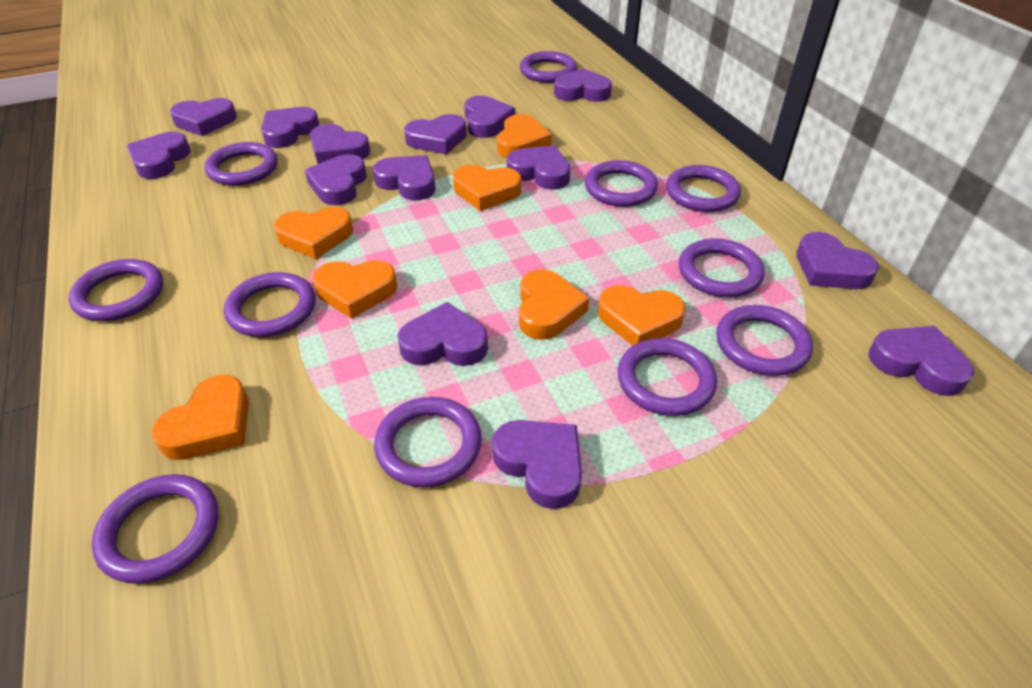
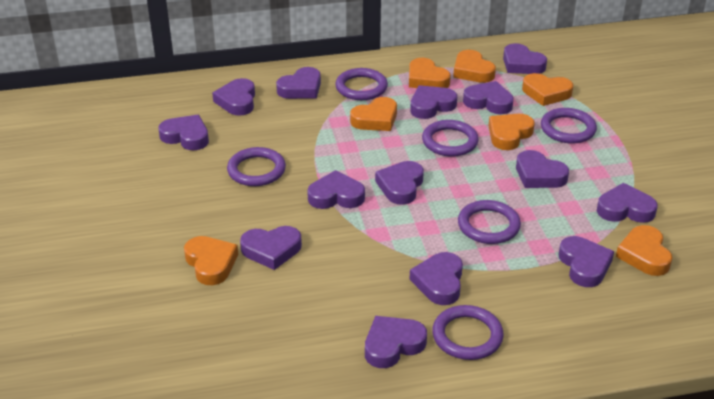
purple ring: 11 -> 6

